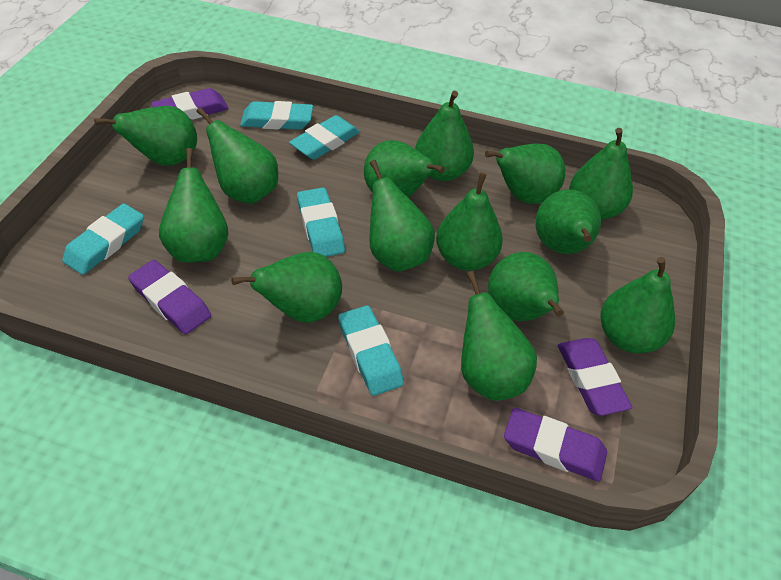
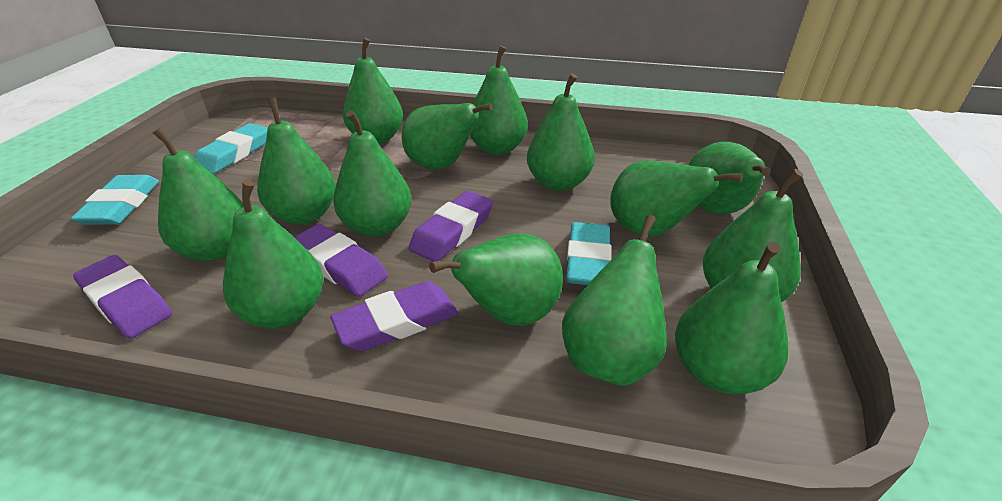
turquoise eraser: 5 -> 3

